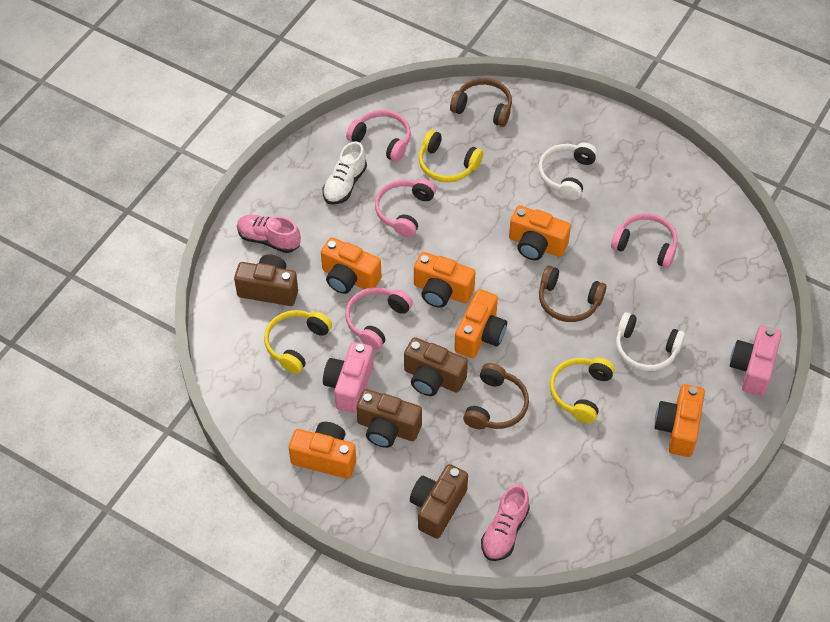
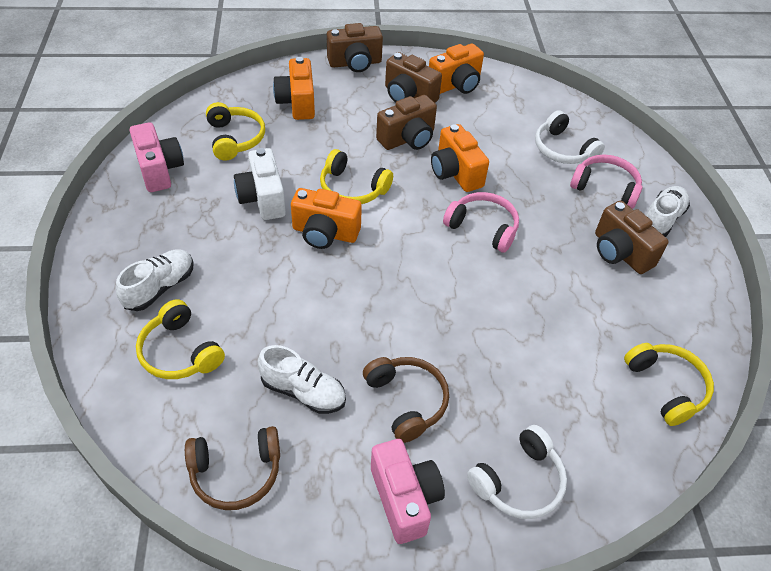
brown headphones: 3 -> 2
orange camera: 6 -> 4
pink headphones: 4 -> 2
pink shoe: 2 -> 0
white camera: 0 -> 1
white shoe: 1 -> 3
yellow headphones: 3 -> 4

